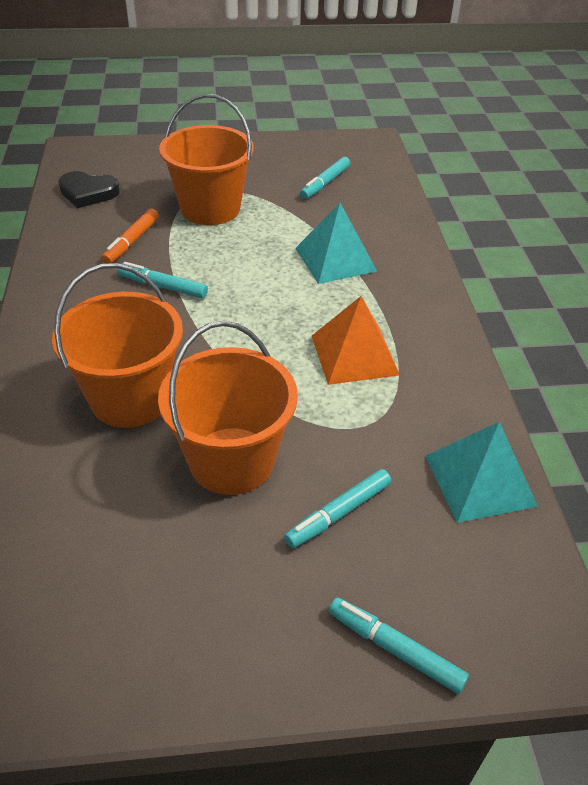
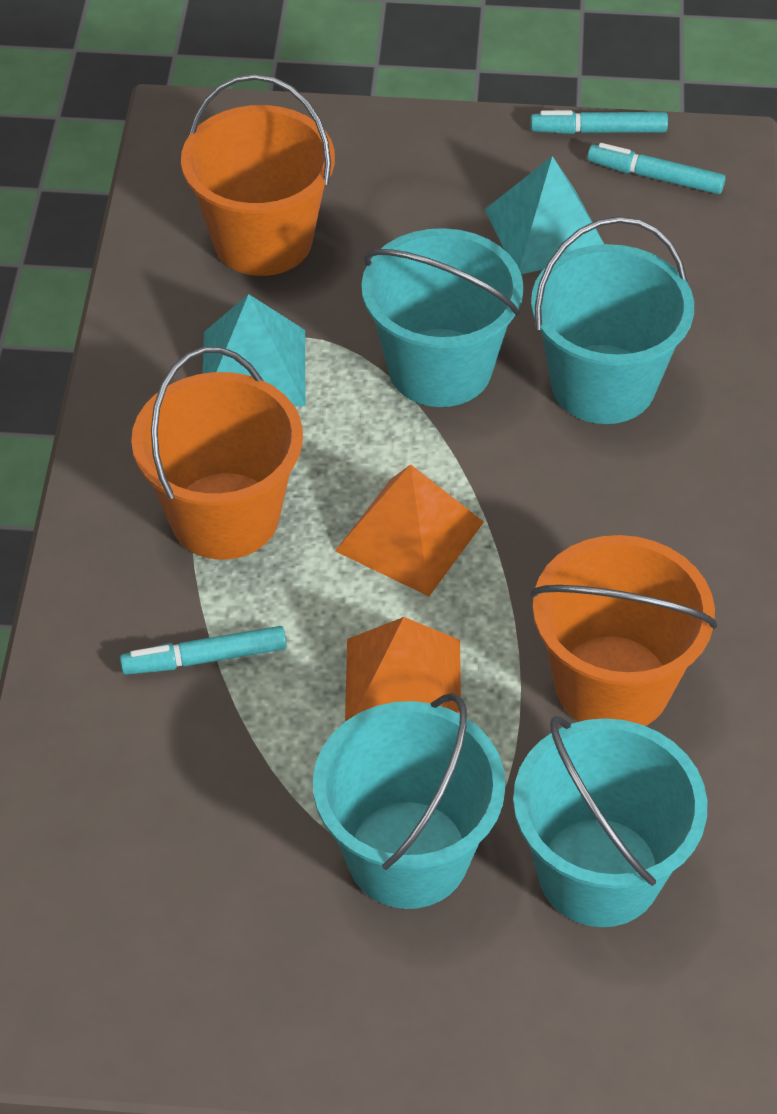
black heart: 1 -> 0
orange marker: 1 -> 0
orange pyramid: 1 -> 2
turquoise bucket: 0 -> 4
turquoise marker: 4 -> 3

